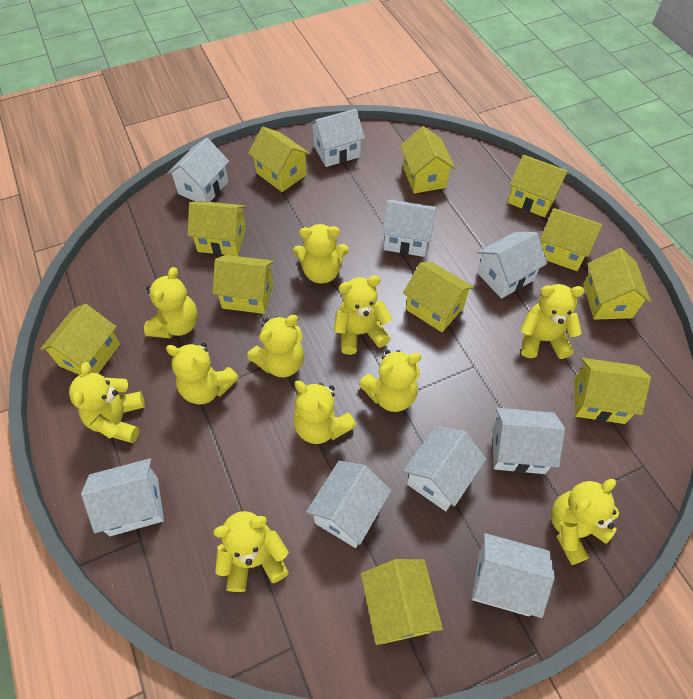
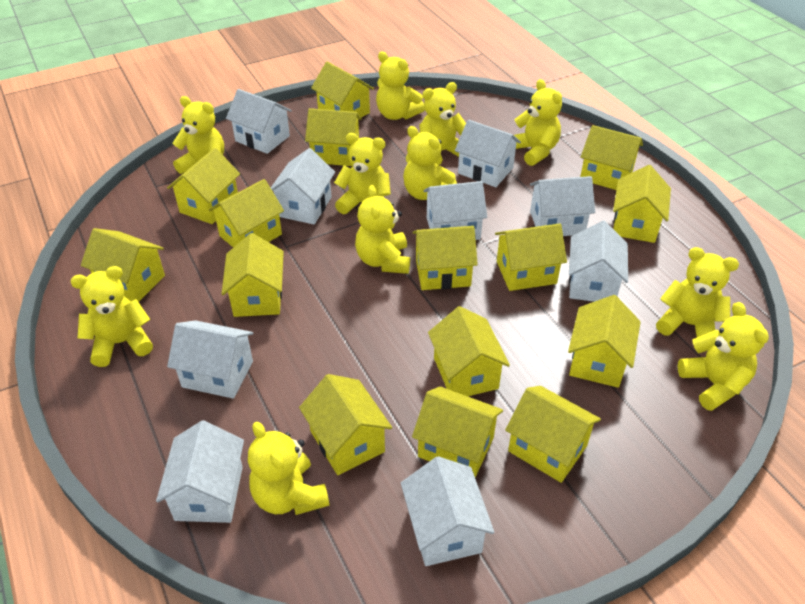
yellow house: 11 -> 15

